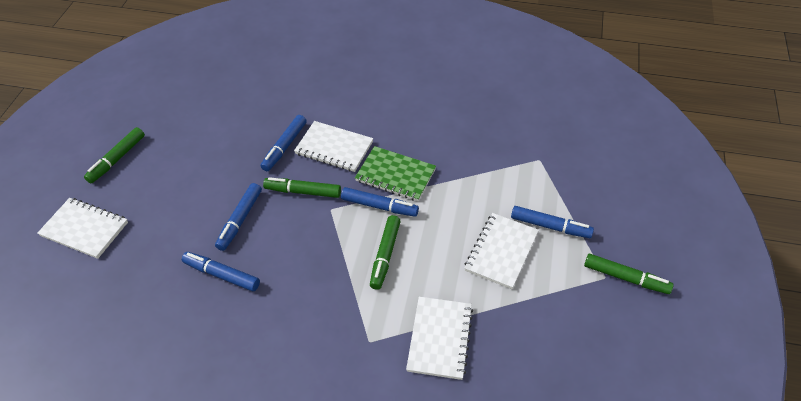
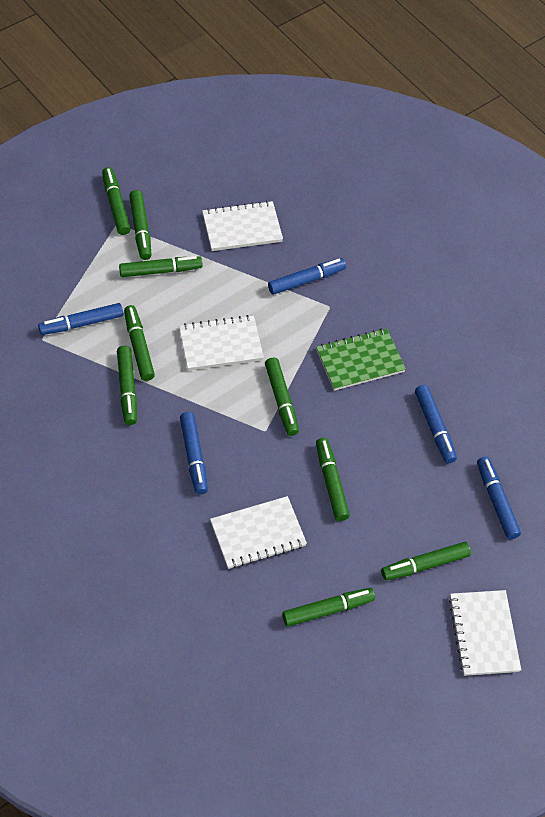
green marker: 4 -> 9

